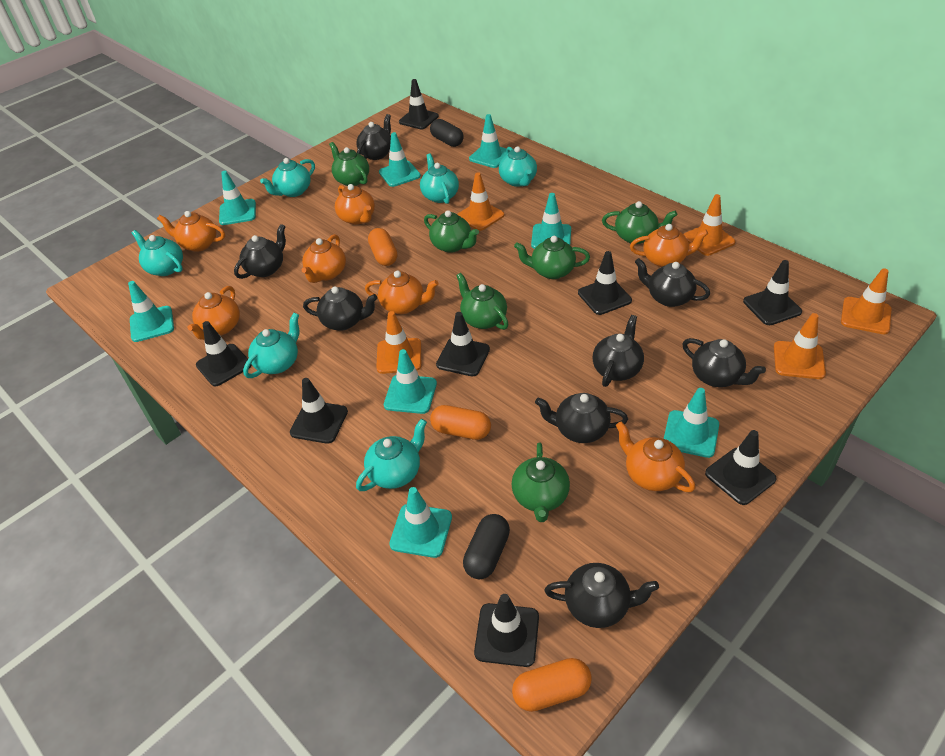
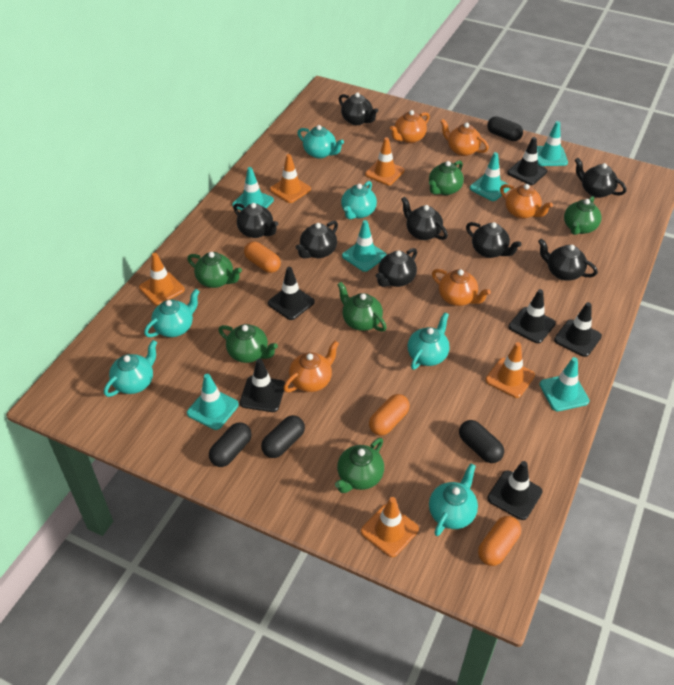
black capsule: 2 -> 4
black traffic cone: 8 -> 6
orange teapot: 7 -> 5
turquoise traffic cone: 8 -> 6

